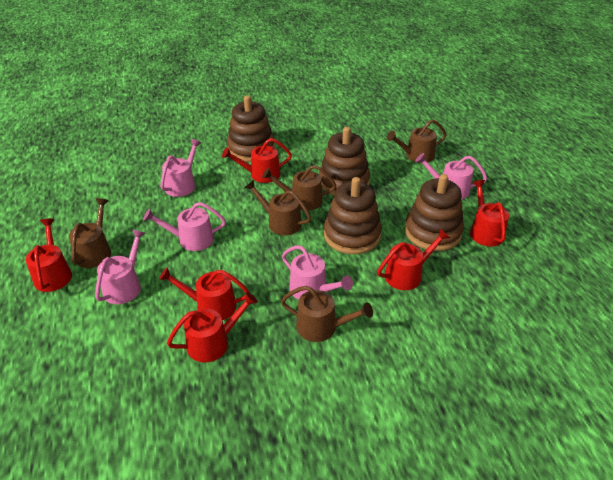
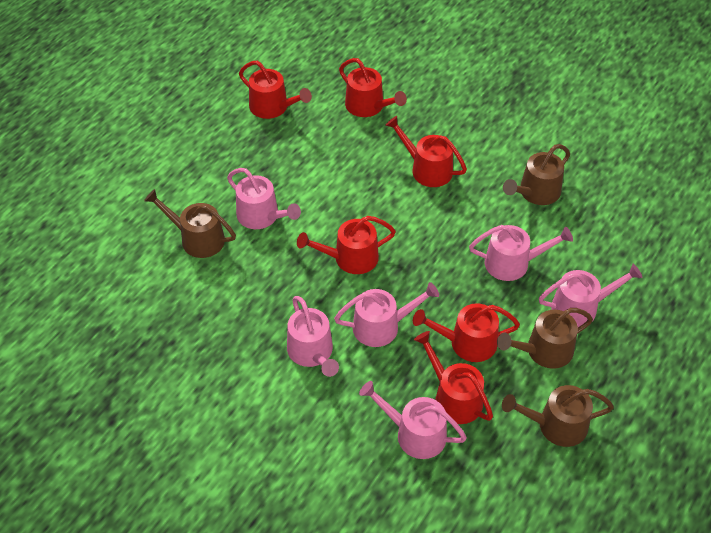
brown stacking toy: 4 -> 0
brown watering can: 5 -> 4
pink watering can: 5 -> 6

